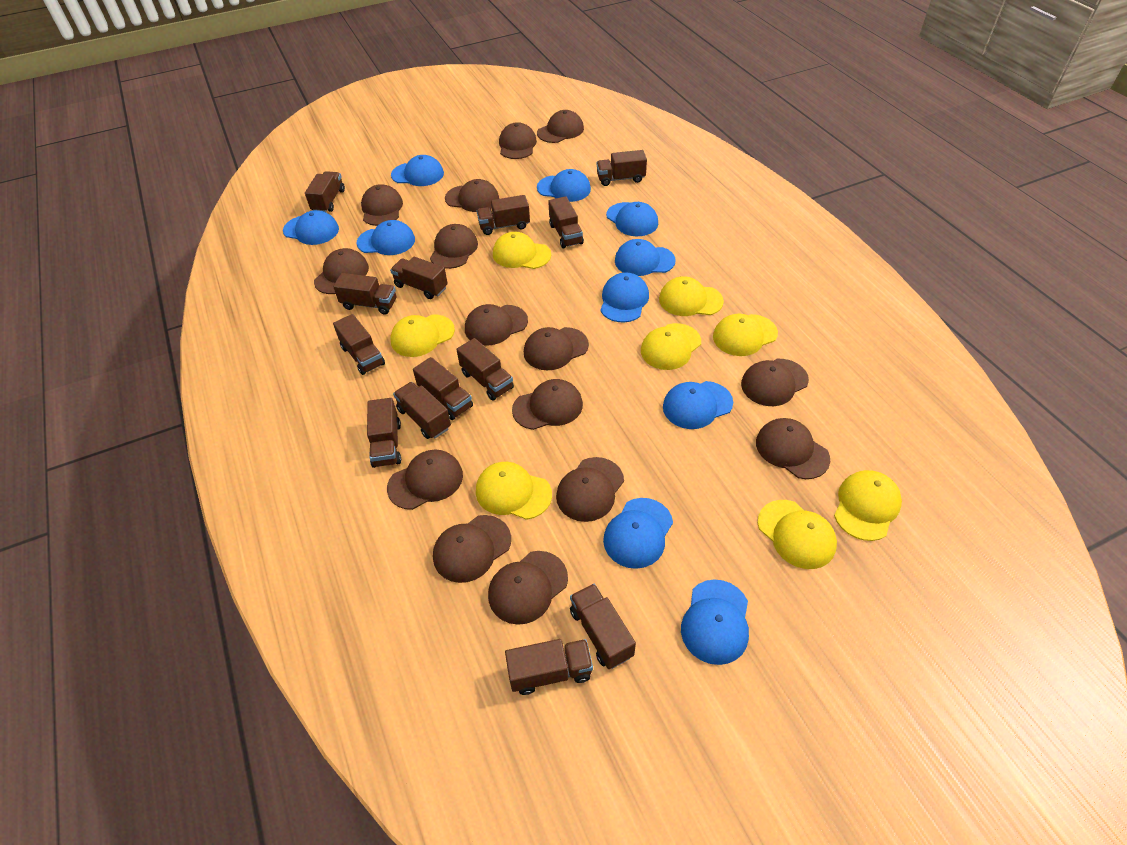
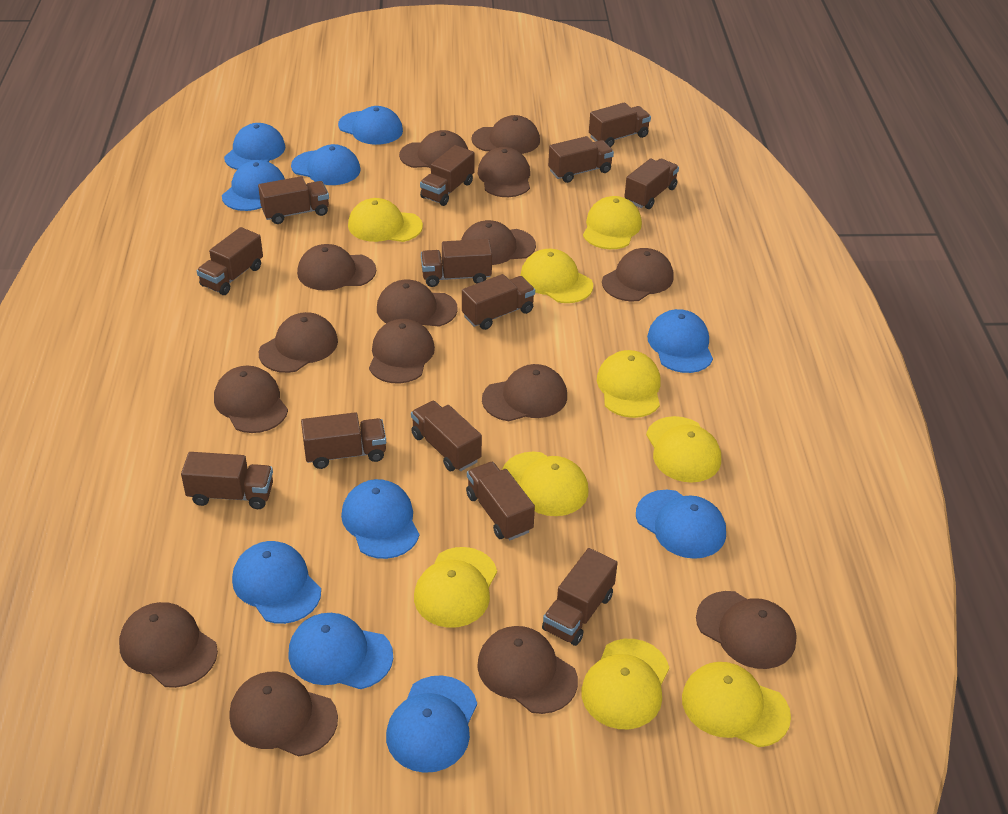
yellow cap: 8 -> 9

